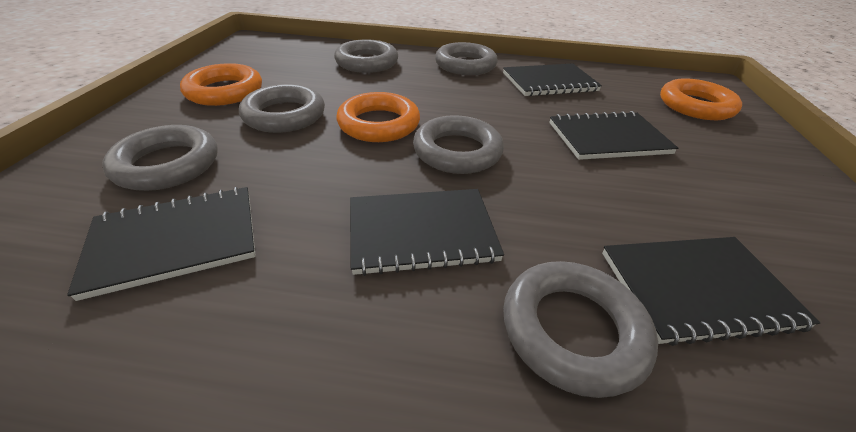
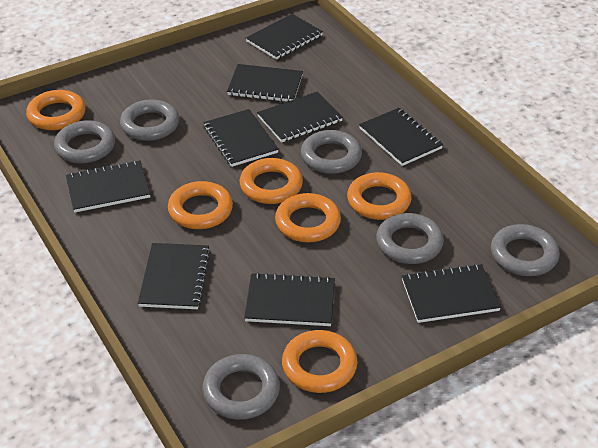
black notebook: 5 -> 9
orange ring: 3 -> 6

